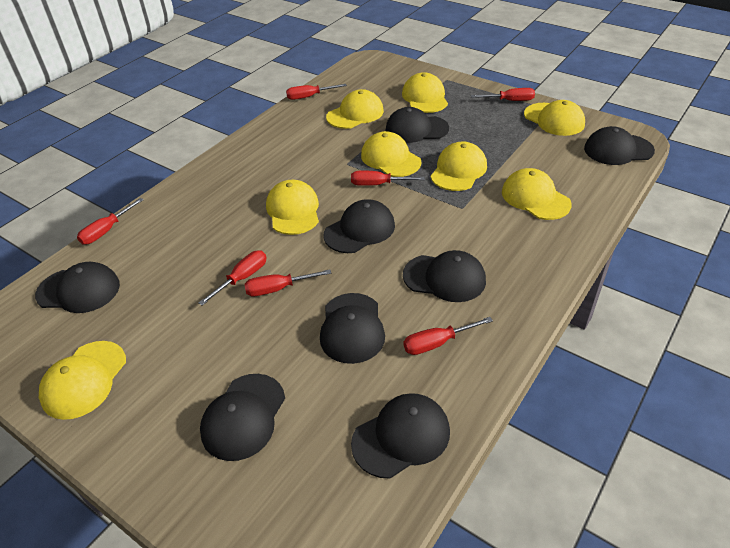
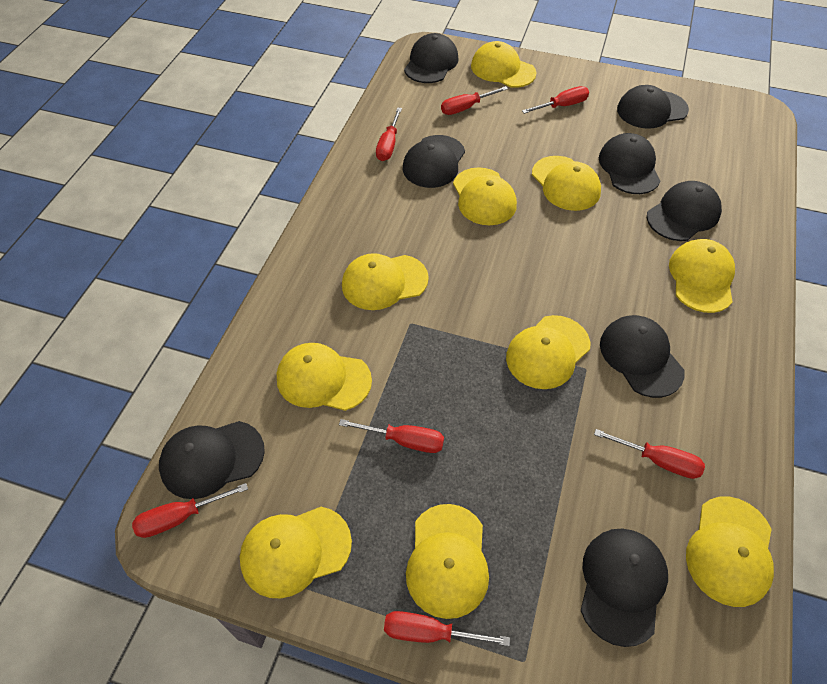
yellow cap: 8 -> 10

